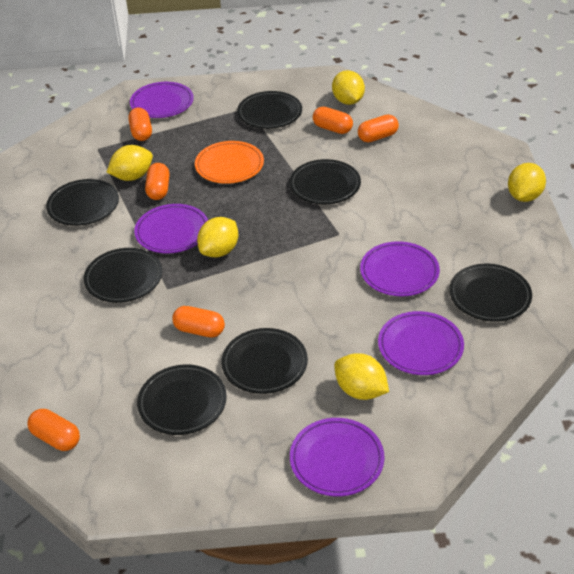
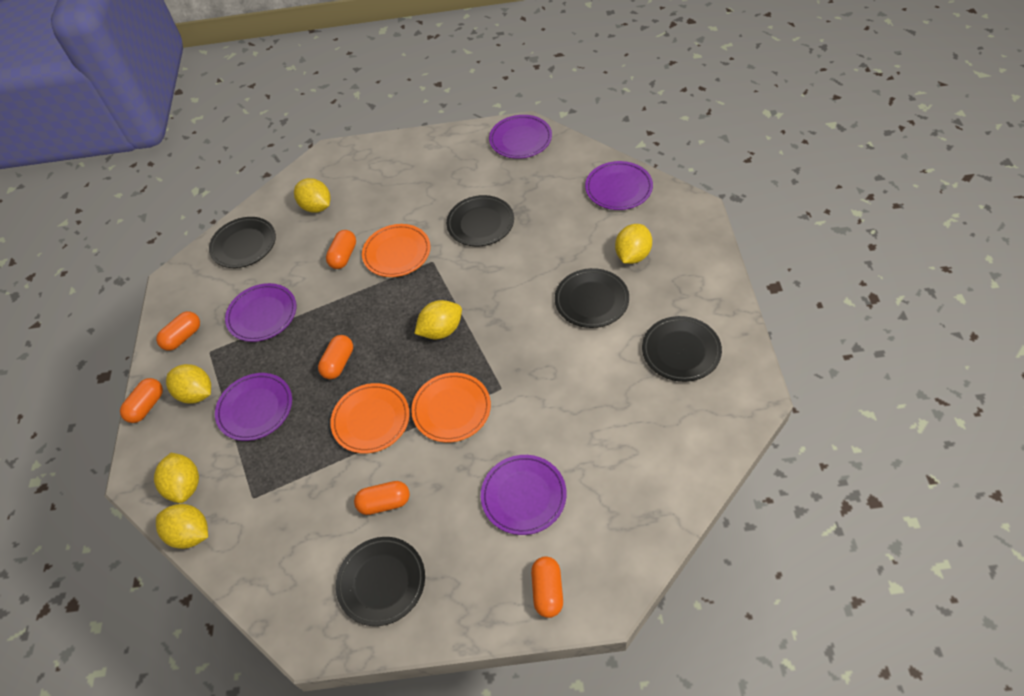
black plate: 7 -> 5
orange plate: 1 -> 3
yellow lemon: 5 -> 6

